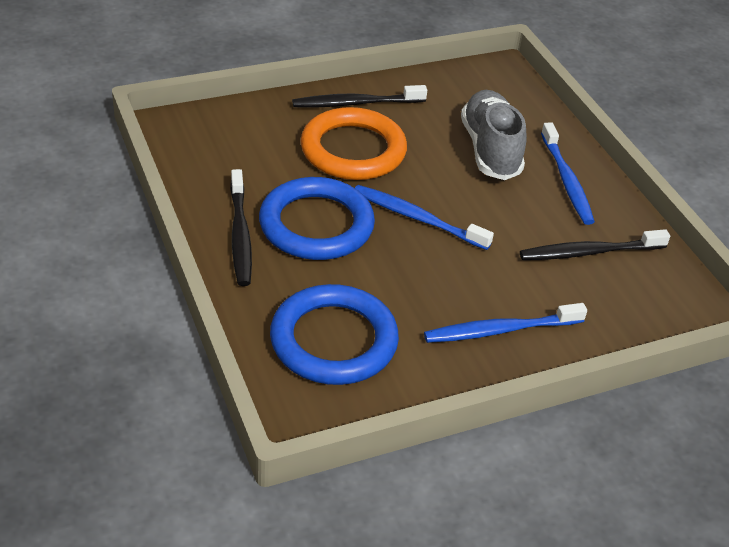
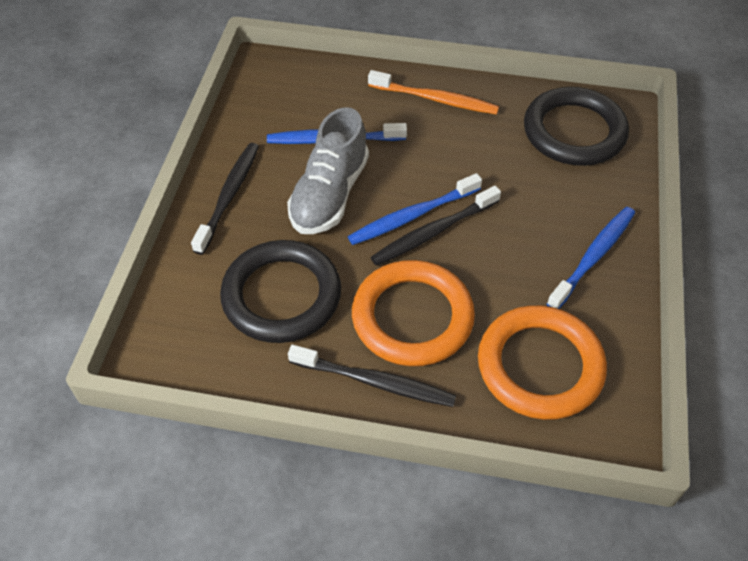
black ring: 0 -> 2
blue ring: 2 -> 0
orange ring: 1 -> 2
orange toothbrush: 0 -> 1

